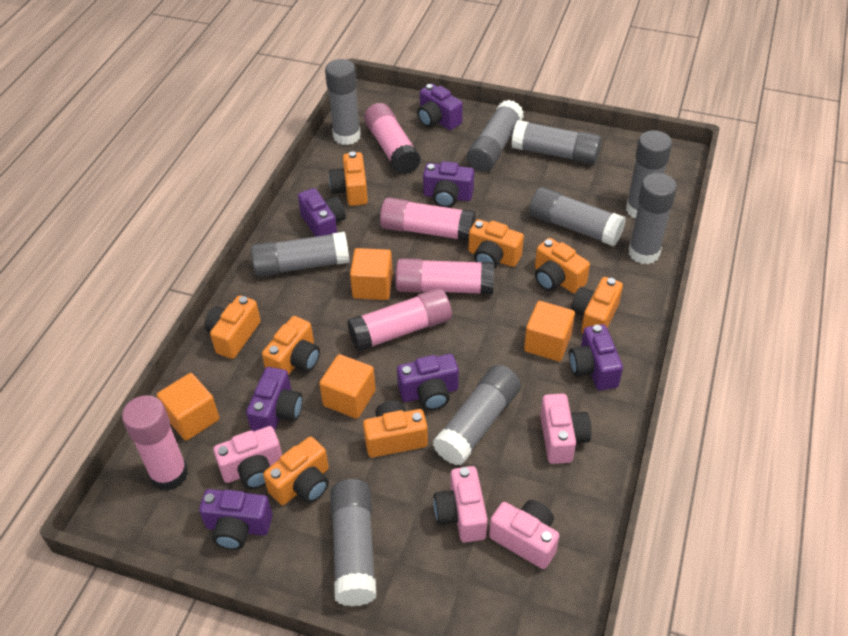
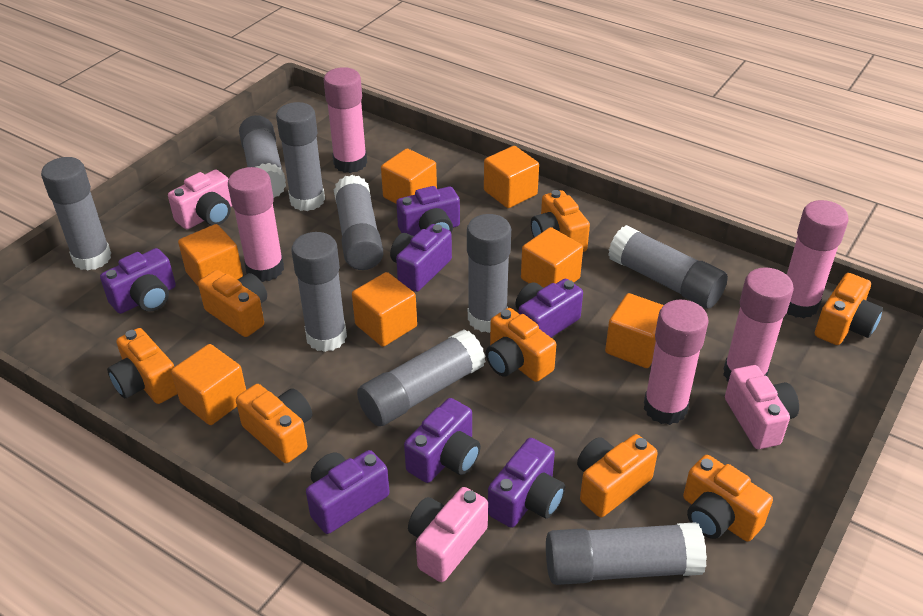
orange cube: 4 -> 7
pink camera: 4 -> 3

